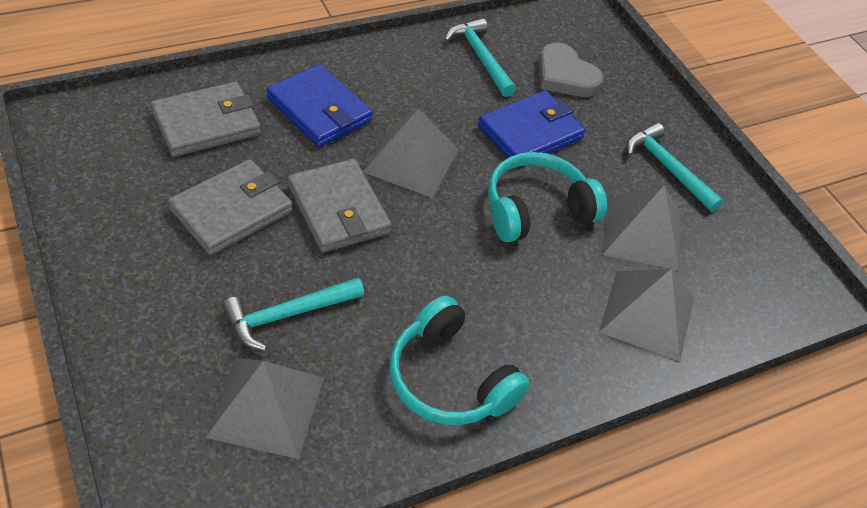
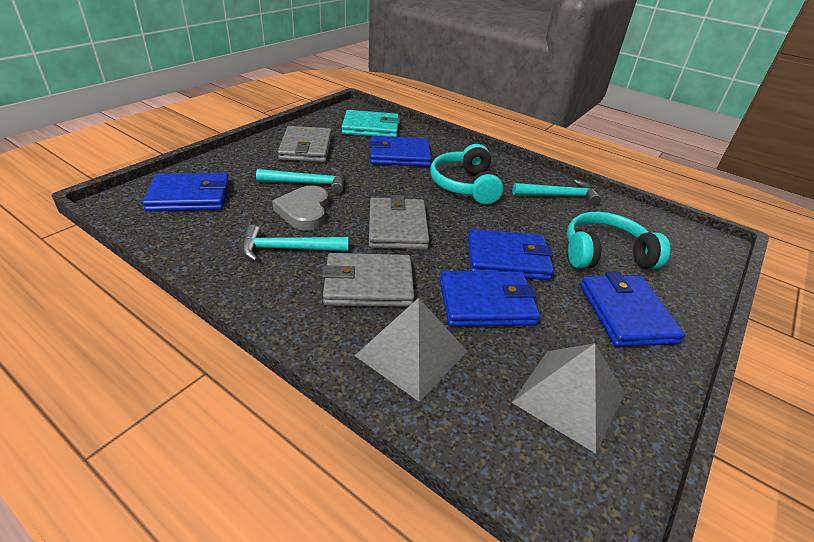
blue wallet: 2 -> 5
grey pyramid: 4 -> 2
turquoise wallet: 0 -> 1

